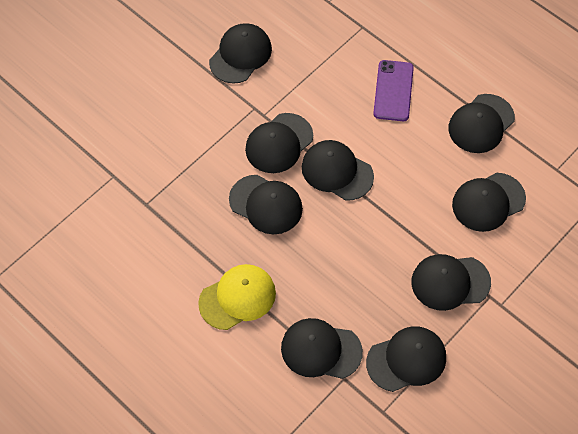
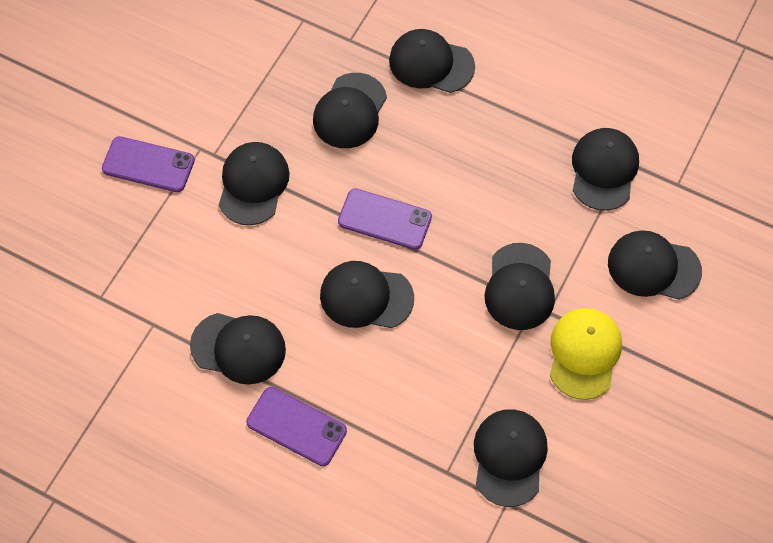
purple phone: 1 -> 3

